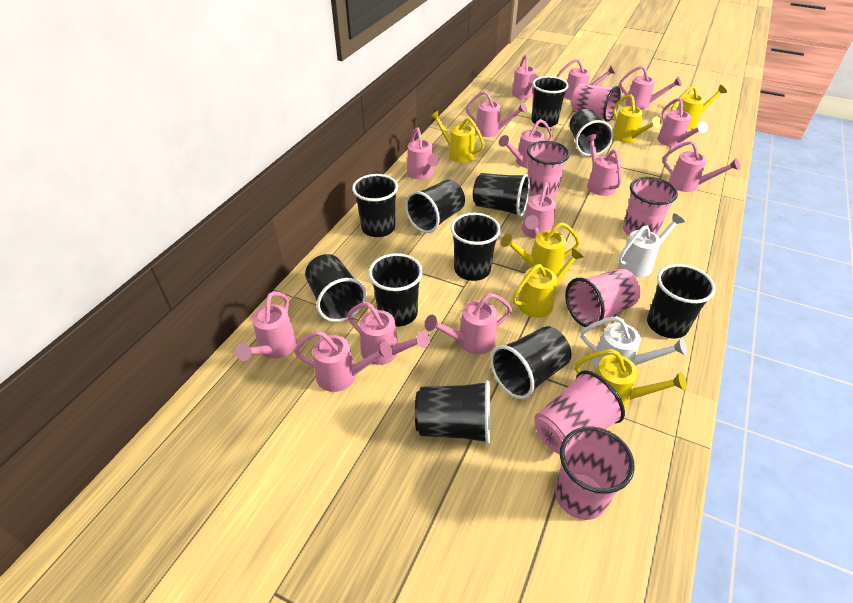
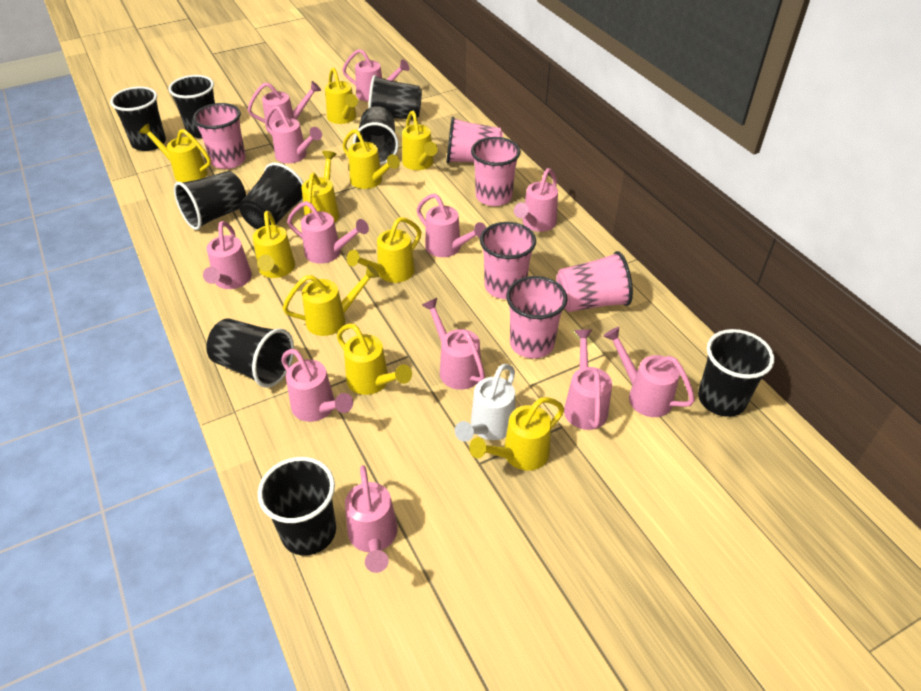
black cup: 11 -> 9
pink watering can: 14 -> 12
white watering can: 2 -> 1
yellow watering can: 6 -> 10

